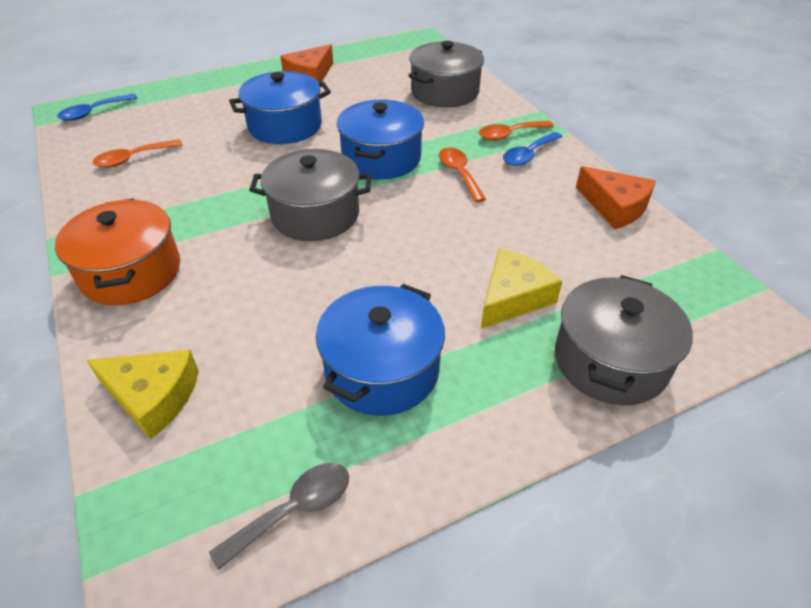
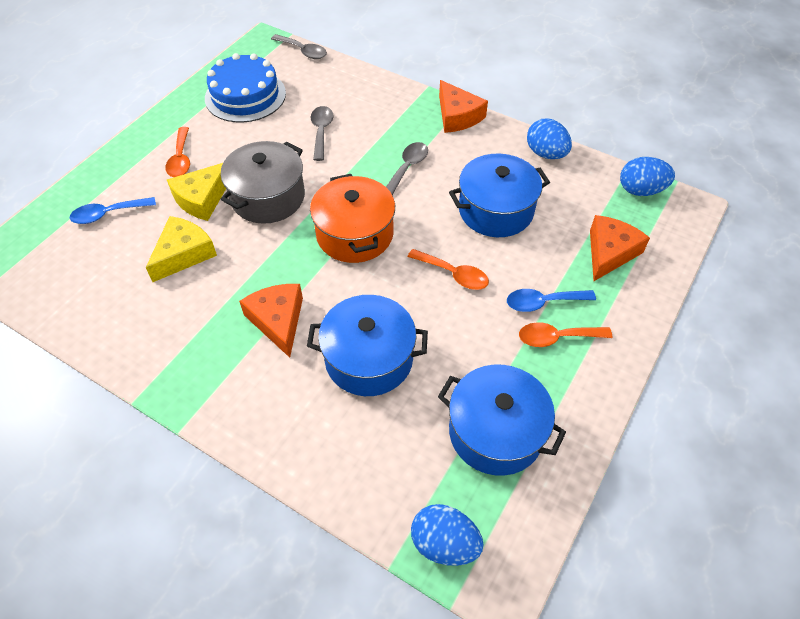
blue cake: 0 -> 1
blue egg: 0 -> 3
grey pot: 3 -> 1
grey spoon: 1 -> 3
orange cheese: 2 -> 3

